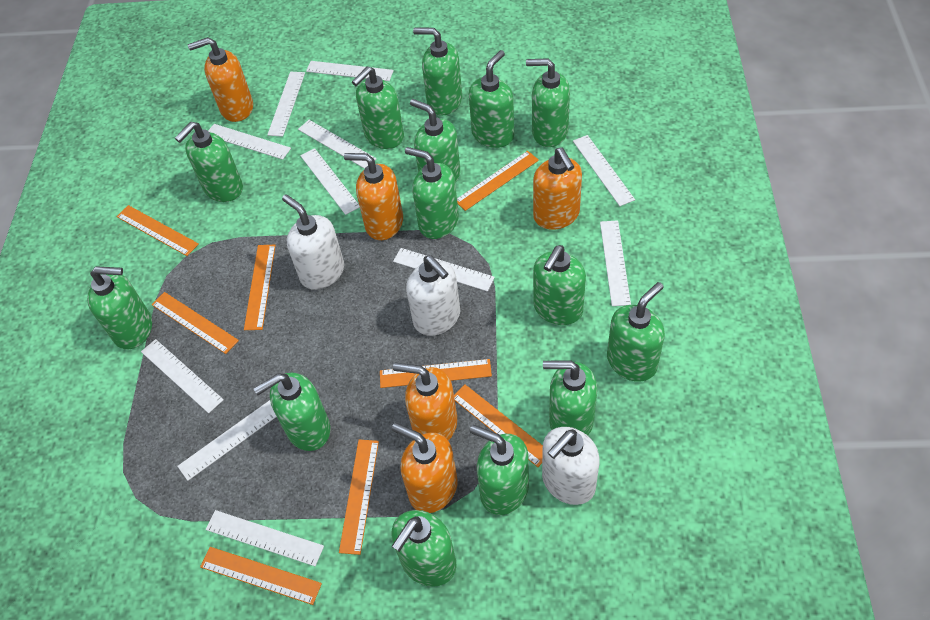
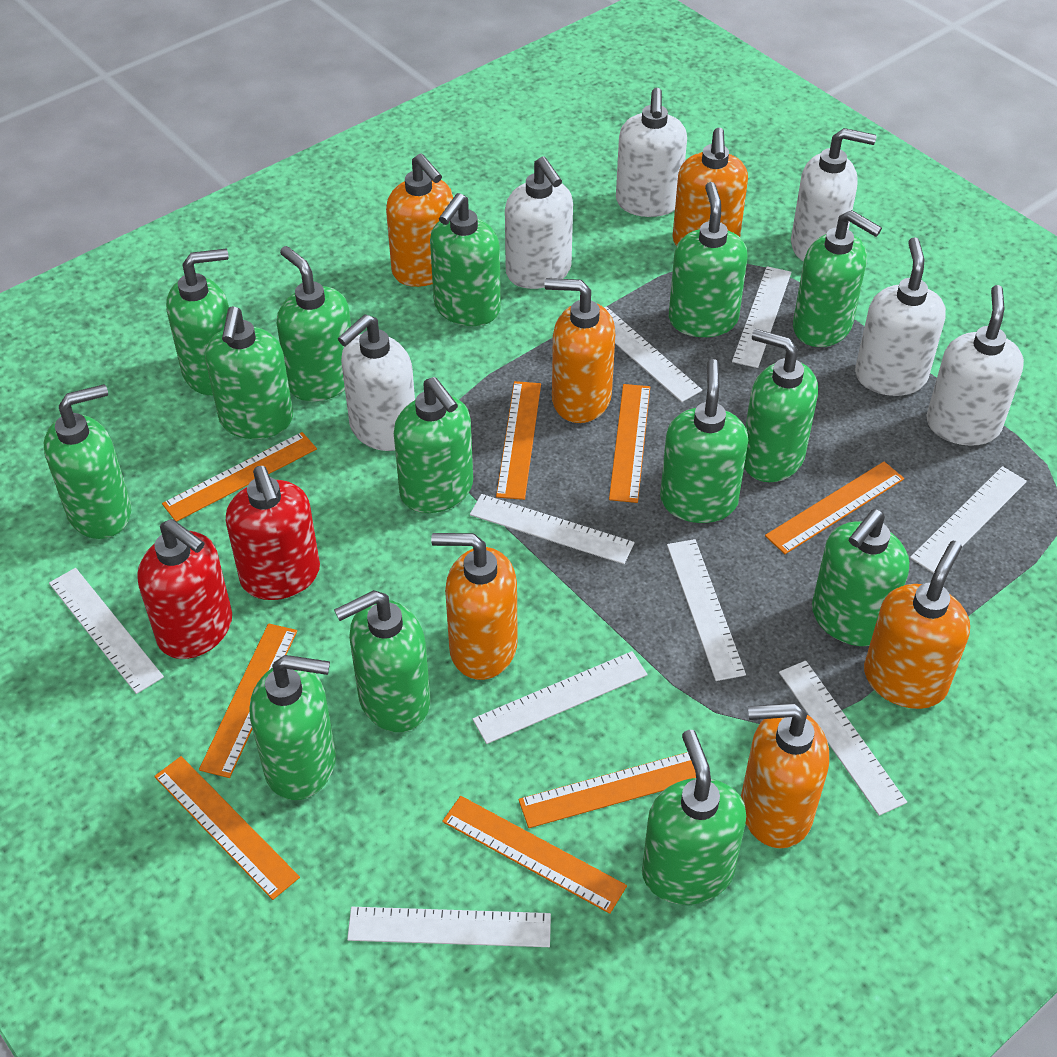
orange soap dispenser: 5 -> 6
red soap dispenser: 0 -> 2
white ruler: 11 -> 9
white soap dispenser: 3 -> 6

